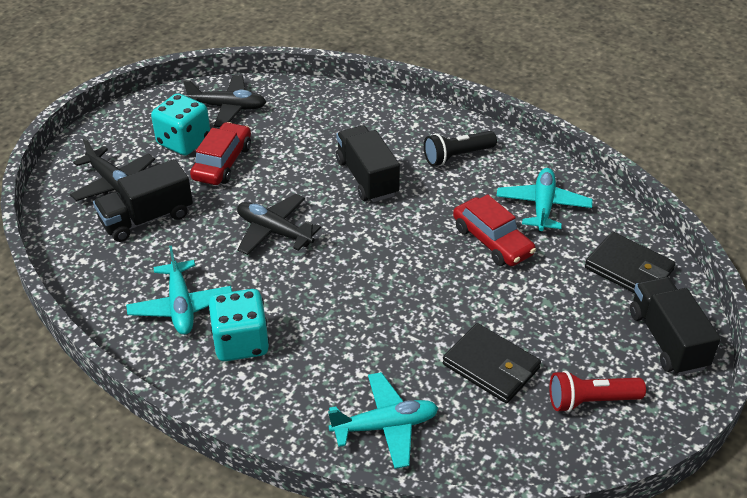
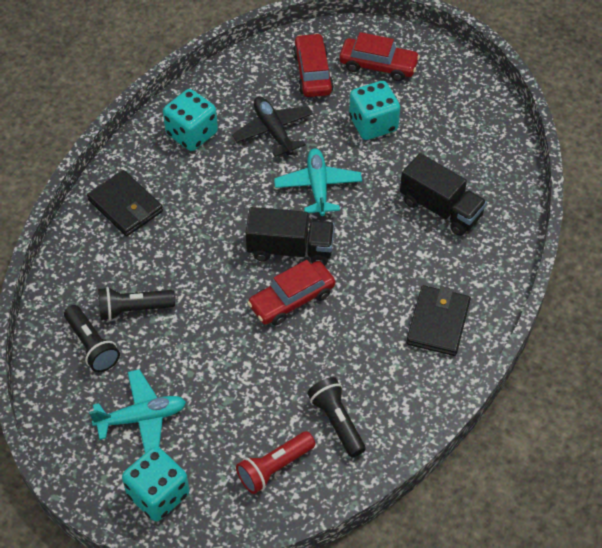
black flashlight: 1 -> 3
black plane: 3 -> 1
black truck: 3 -> 2
red car: 2 -> 3
turquoise dice: 2 -> 3
turquoise plane: 3 -> 2

